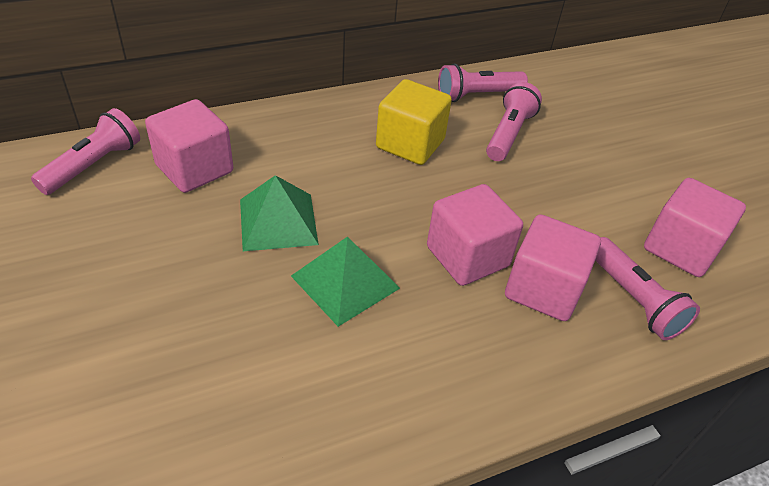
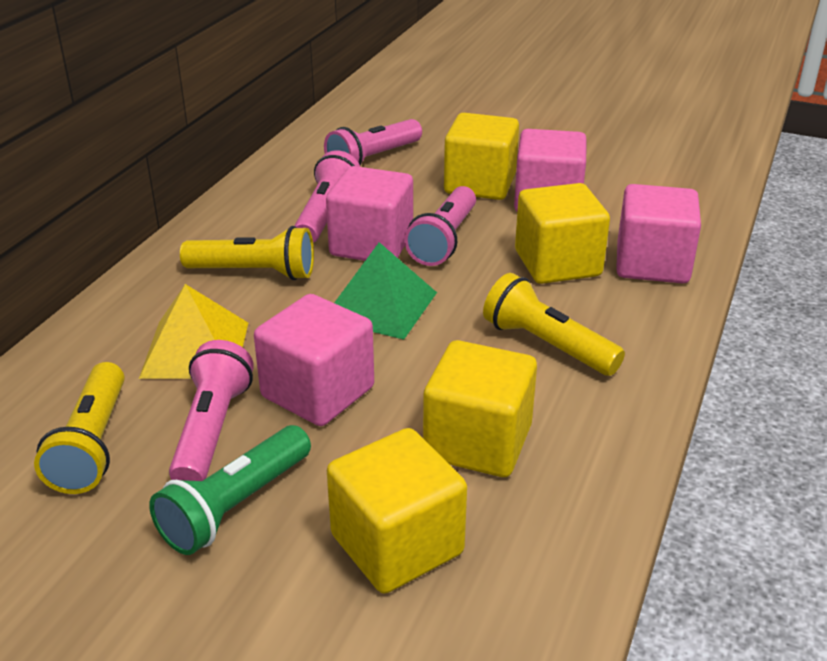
green flashlight: 0 -> 1
green pyramid: 2 -> 1
yellow cube: 1 -> 4
yellow flashlight: 0 -> 3
yellow pyramid: 0 -> 1

